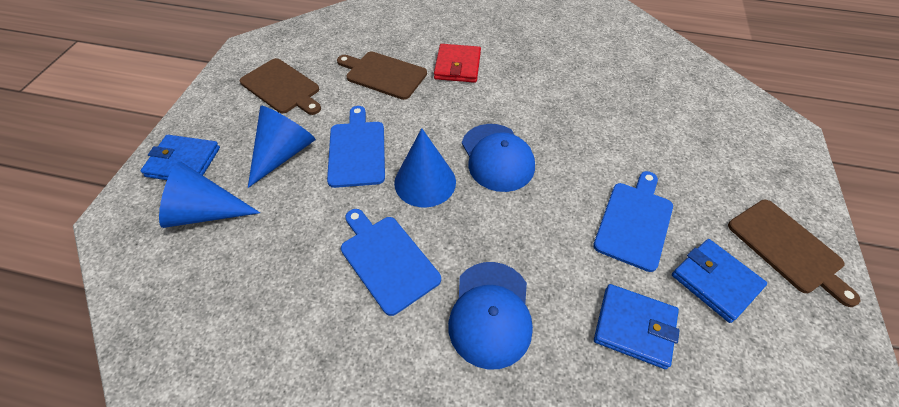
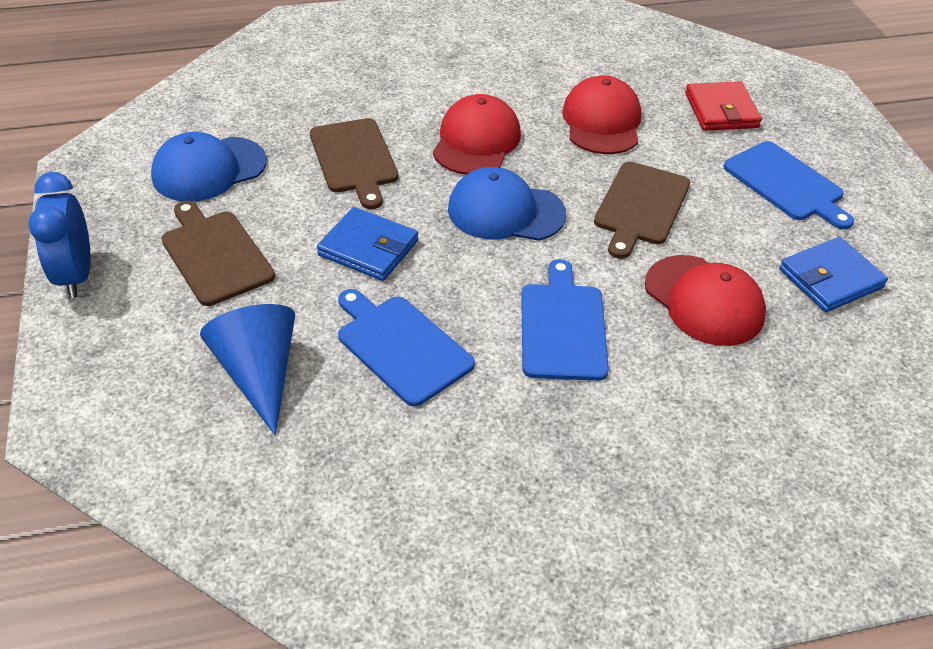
blue clock: 0 -> 1
blue cone: 3 -> 1
blue wallet: 3 -> 2
red cap: 0 -> 3

